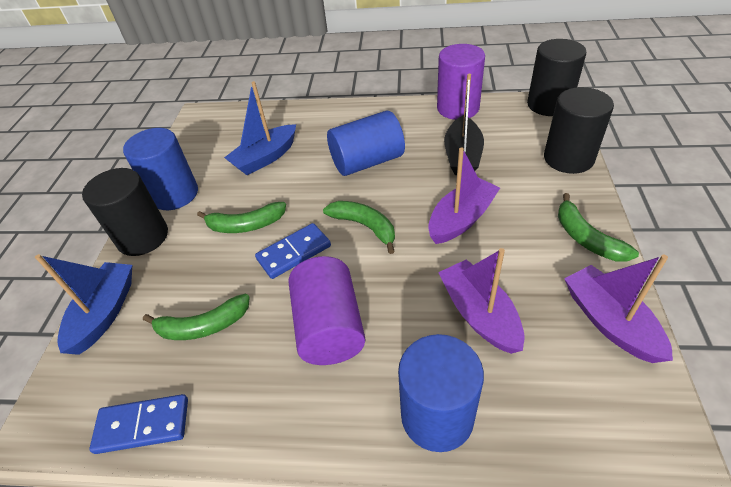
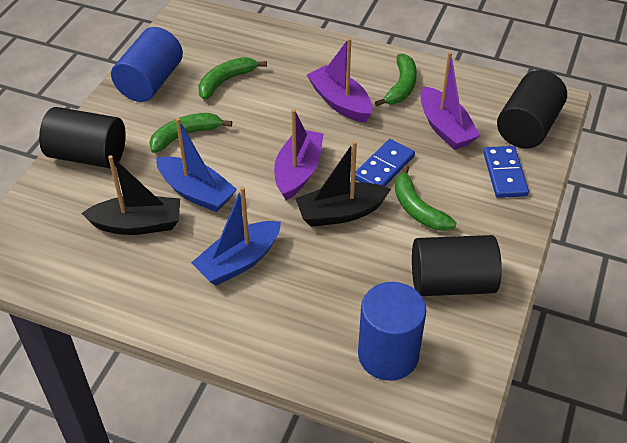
black boat: 1 -> 2
blue cylinder: 3 -> 2
purple cylinder: 2 -> 0

